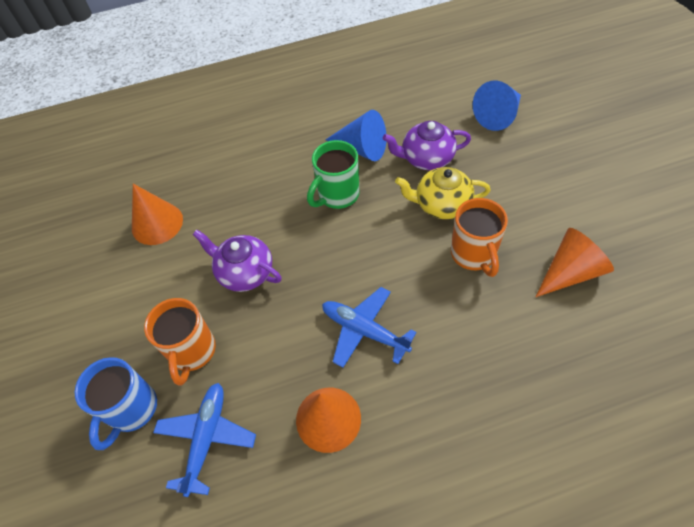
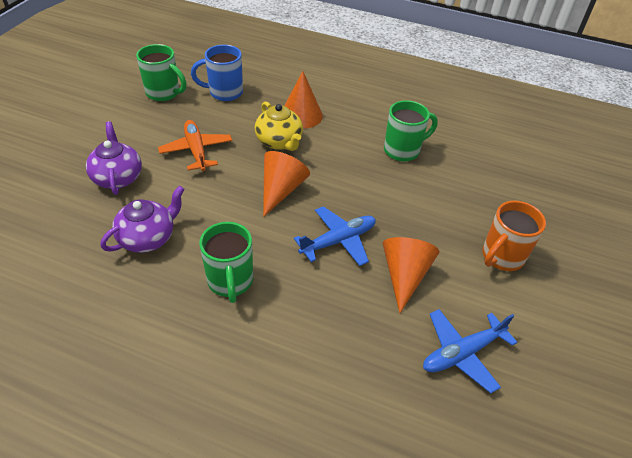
blue cone: 2 -> 0
green mug: 1 -> 3
orange mug: 2 -> 1
orange plane: 0 -> 1

